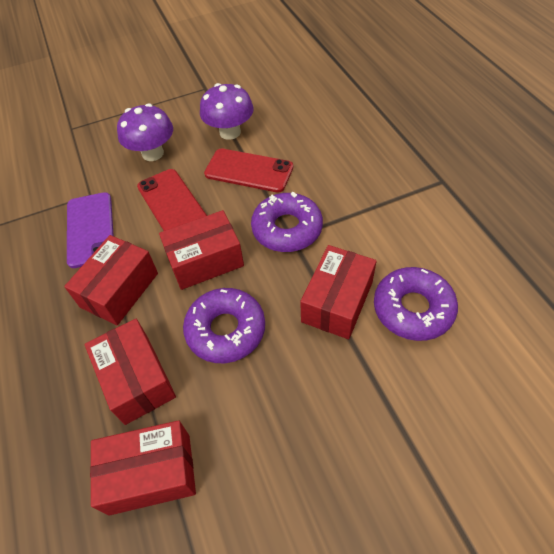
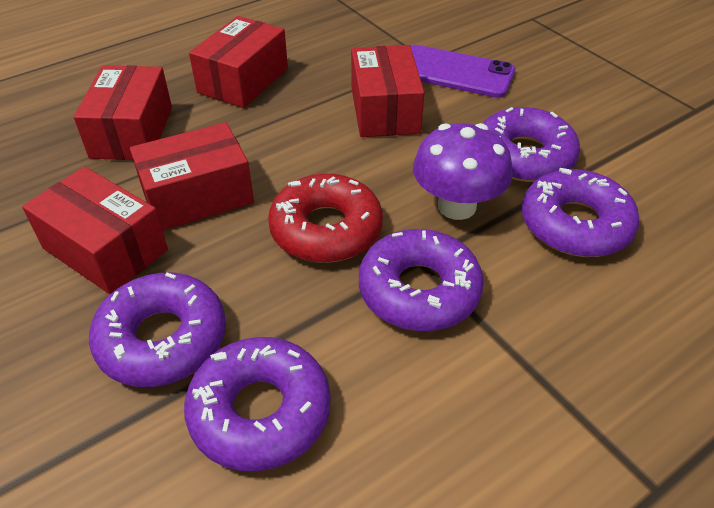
purple donut: 3 -> 5
purple mushroom: 2 -> 1
red donut: 0 -> 1
red phone: 2 -> 0

